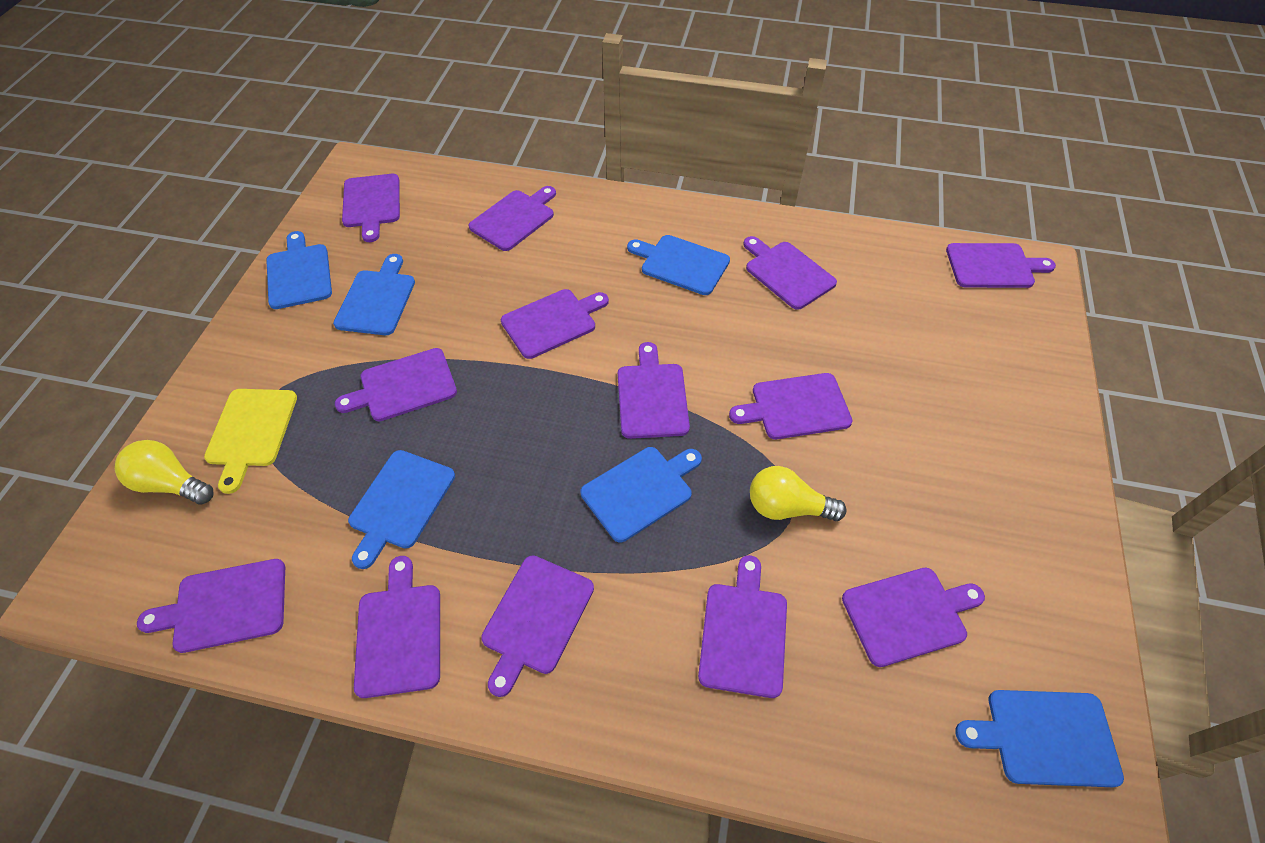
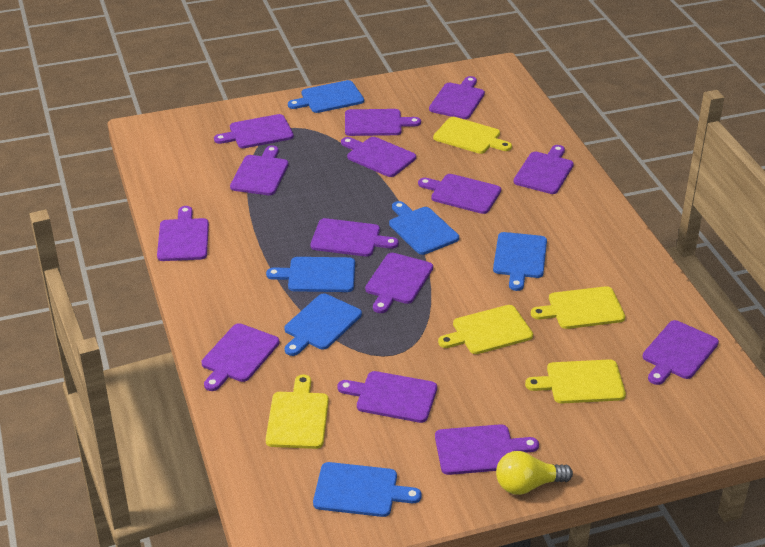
purple cutting board: 13 -> 14
yellow cutting board: 1 -> 5
yellow light bulb: 2 -> 1

